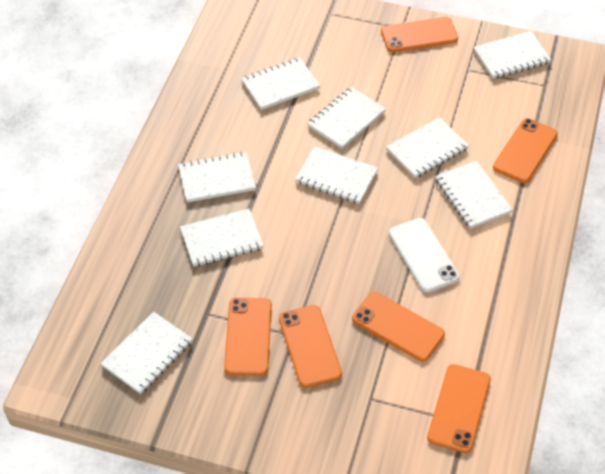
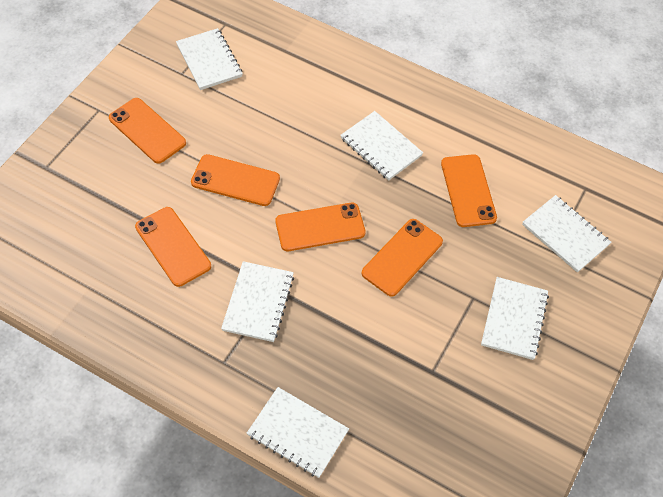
white notebook: 9 -> 6
white phone: 1 -> 0

